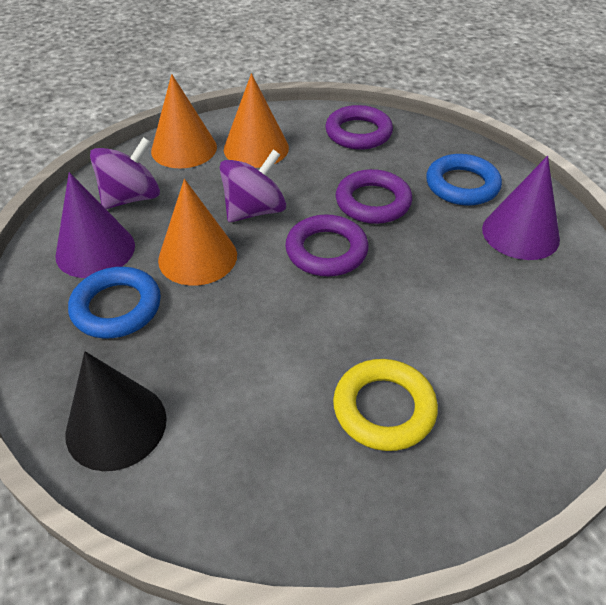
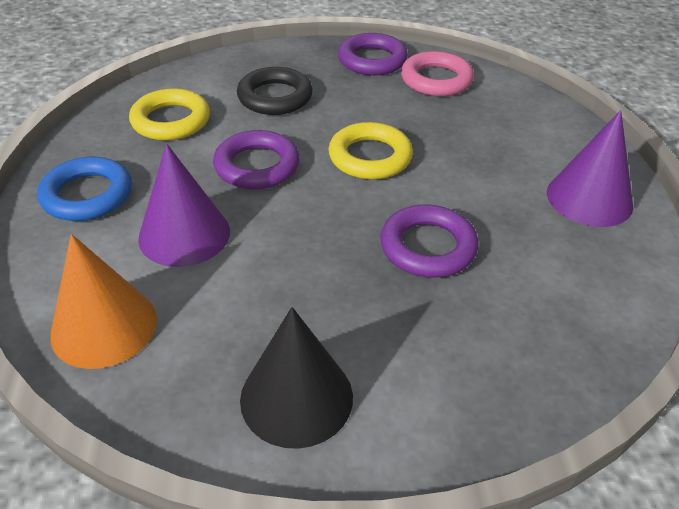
black ring: 0 -> 1
blue ring: 2 -> 1
orange cone: 3 -> 1
pink ring: 0 -> 1
purple spinning top: 2 -> 0
yellow ring: 1 -> 2

